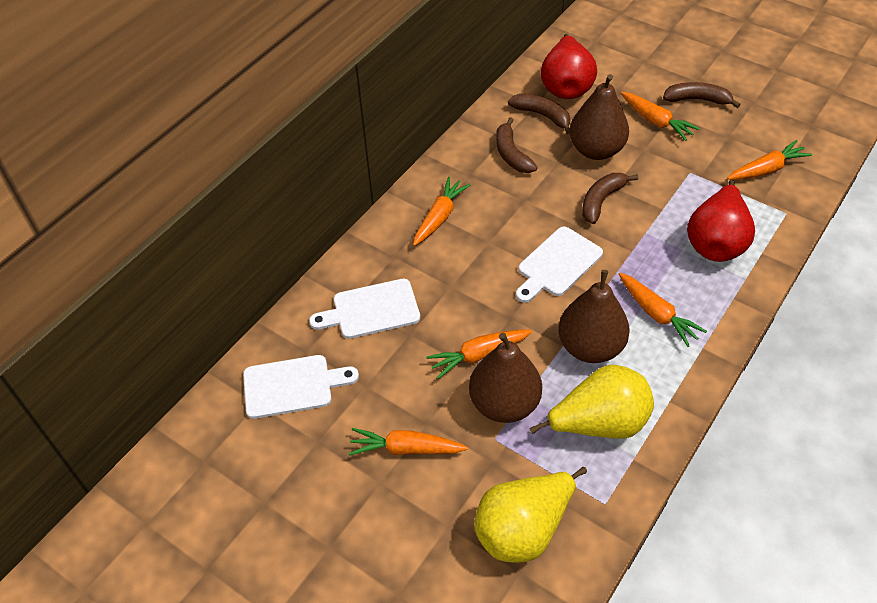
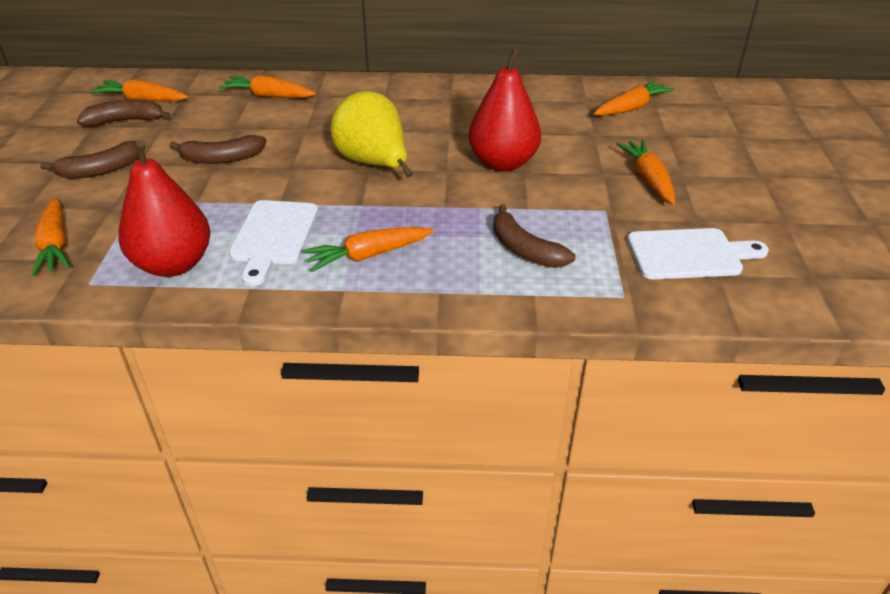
brown pear: 3 -> 0
white cutting board: 3 -> 2
yellow pear: 2 -> 1

